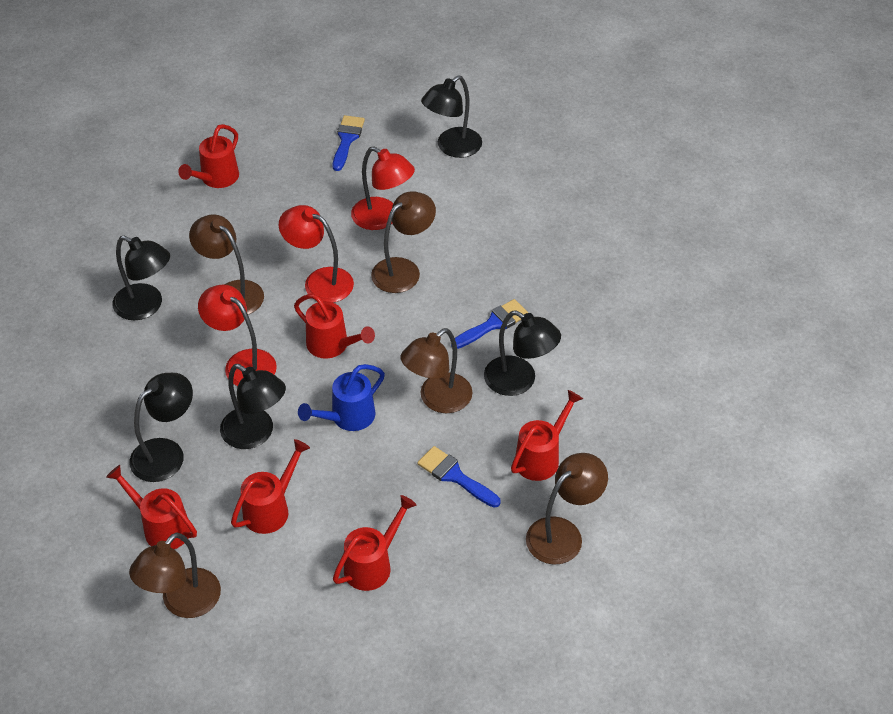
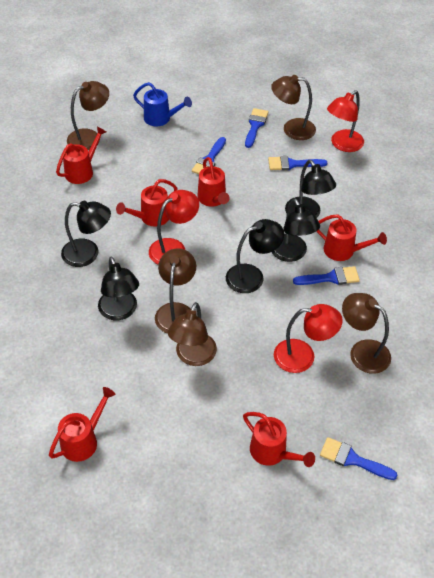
blue brush: 3 -> 5

